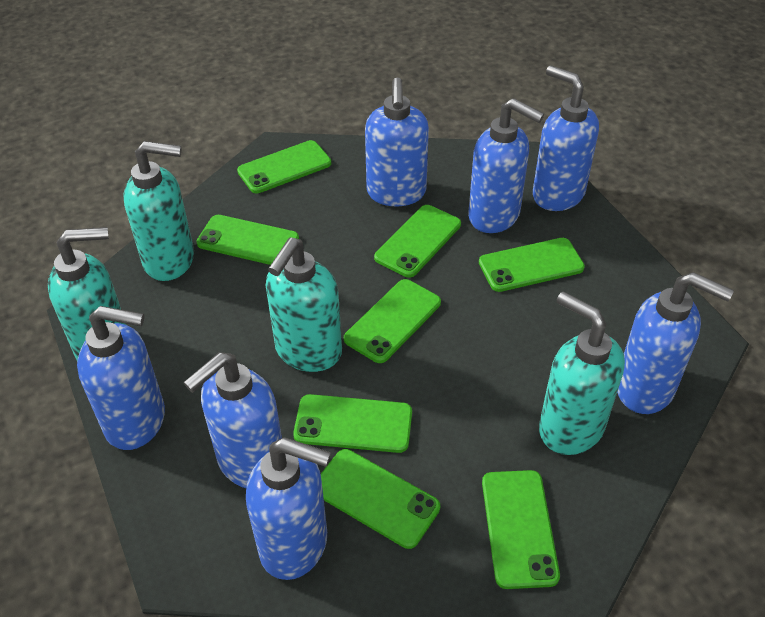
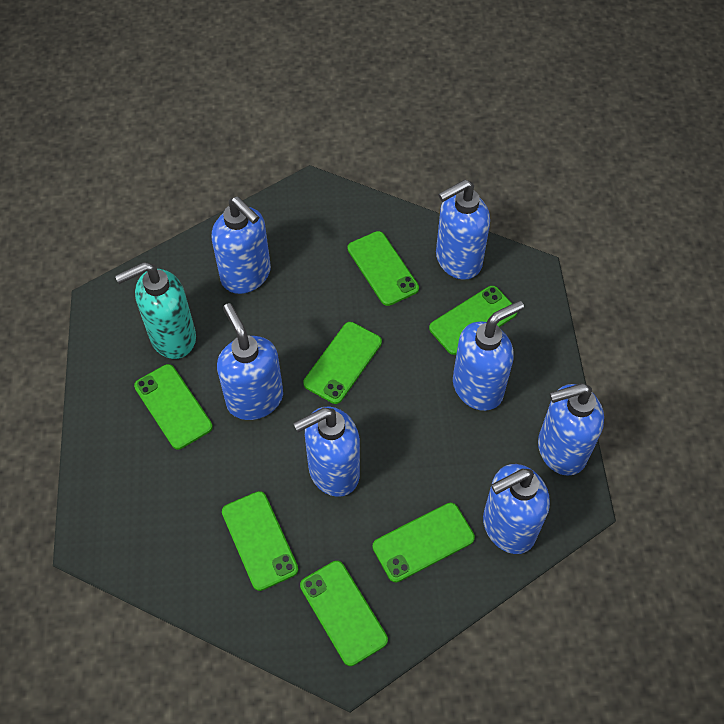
green phone: 8 -> 7
turquoise soap dispenser: 4 -> 1

